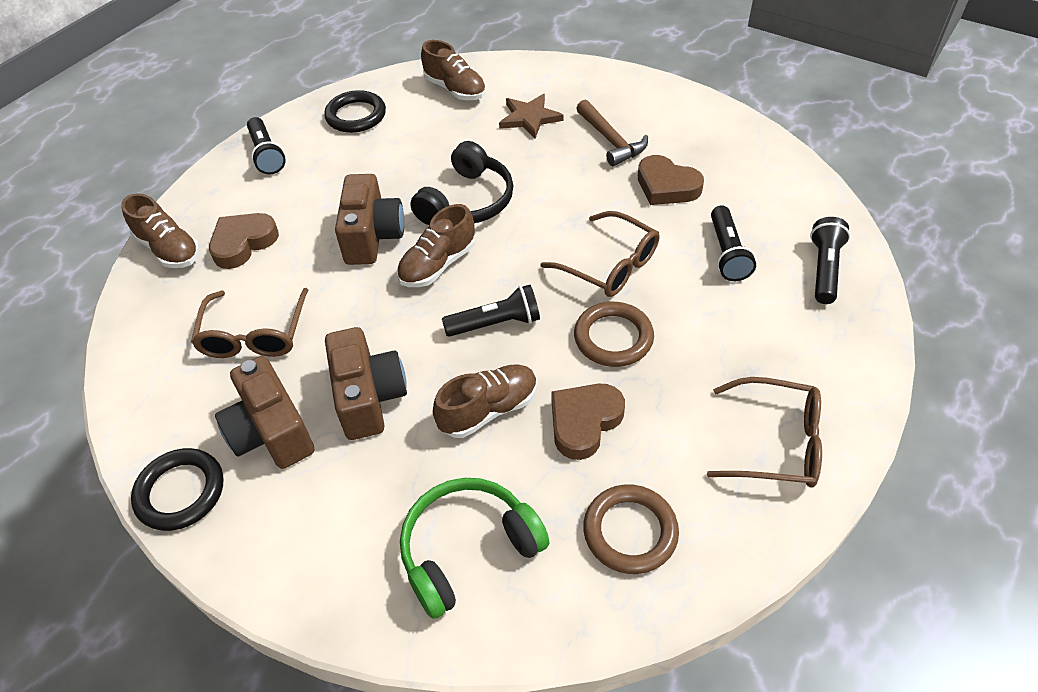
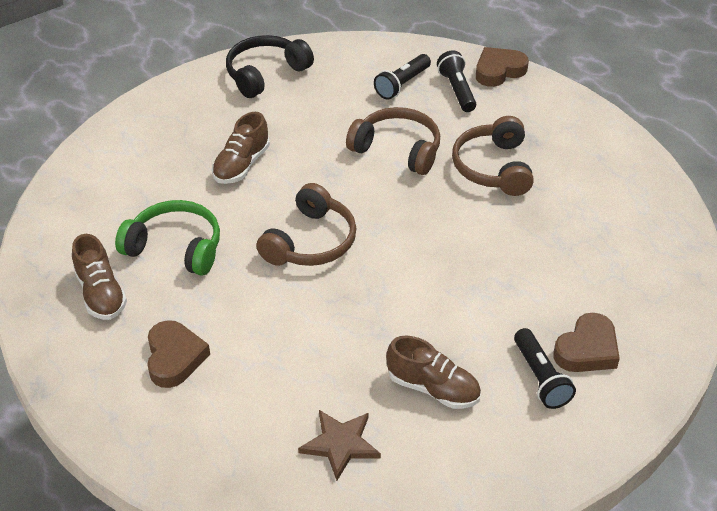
black flashlight: 4 -> 3
black ring: 2 -> 0
brown camera: 3 -> 0
brown glasses: 3 -> 0
brown hammer: 1 -> 0
brown headphones: 0 -> 3
brown ring: 2 -> 0
brown shoe: 4 -> 3

